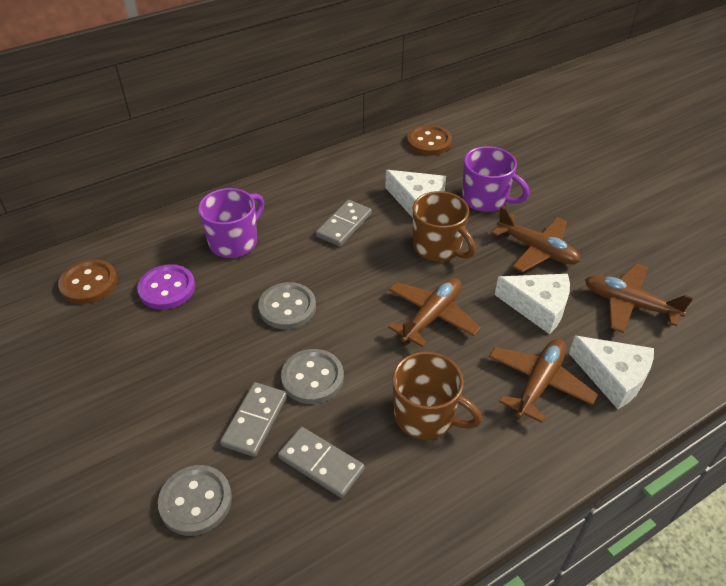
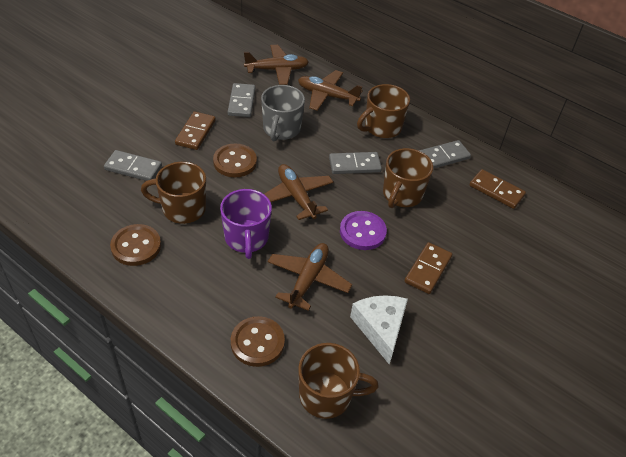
brown button: 2 -> 3
brown domino: 0 -> 3
brown mug: 2 -> 4
grey button: 3 -> 0
grey domino: 3 -> 4
grey mug: 0 -> 1
purple mug: 2 -> 1
white cheese: 3 -> 1

